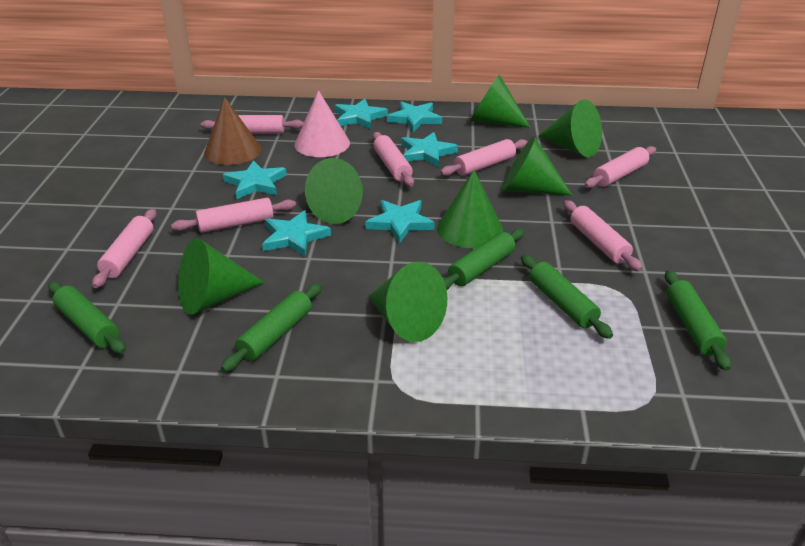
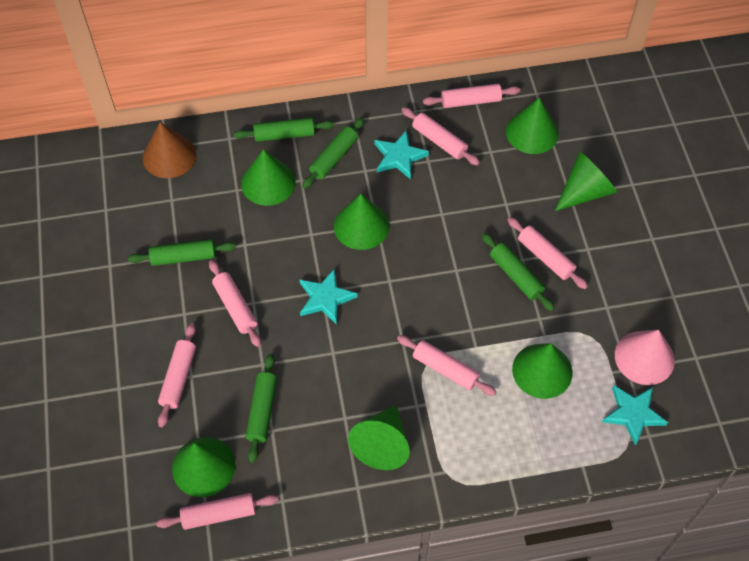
turquoise star: 6 -> 3

